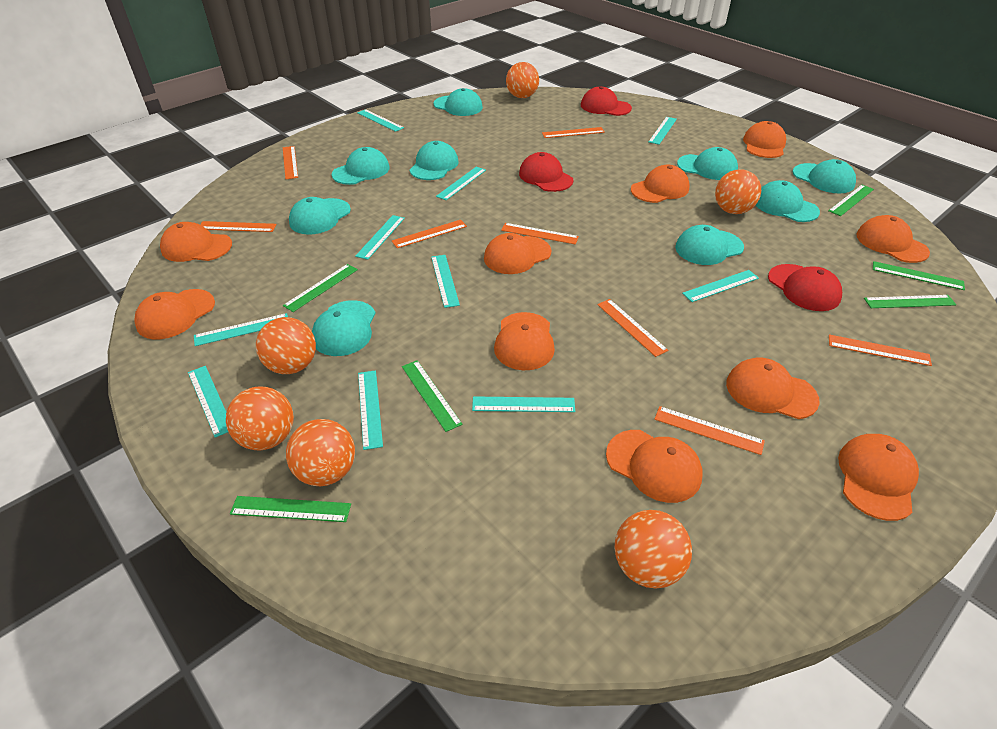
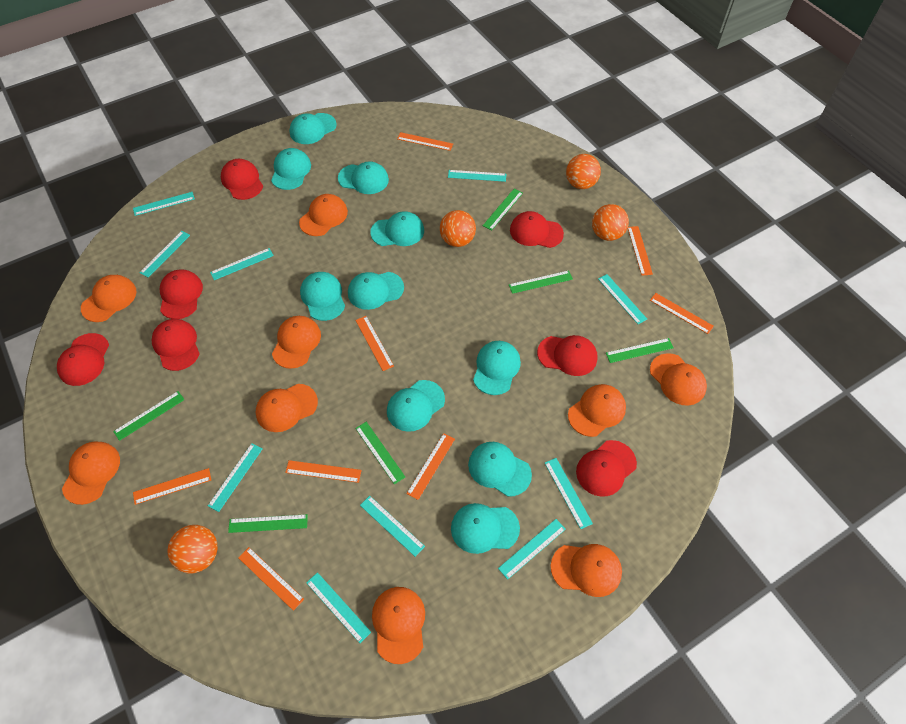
orange ball: 6 -> 4
orange cap: 10 -> 9
red cap: 3 -> 7
turquoise cap: 9 -> 10

